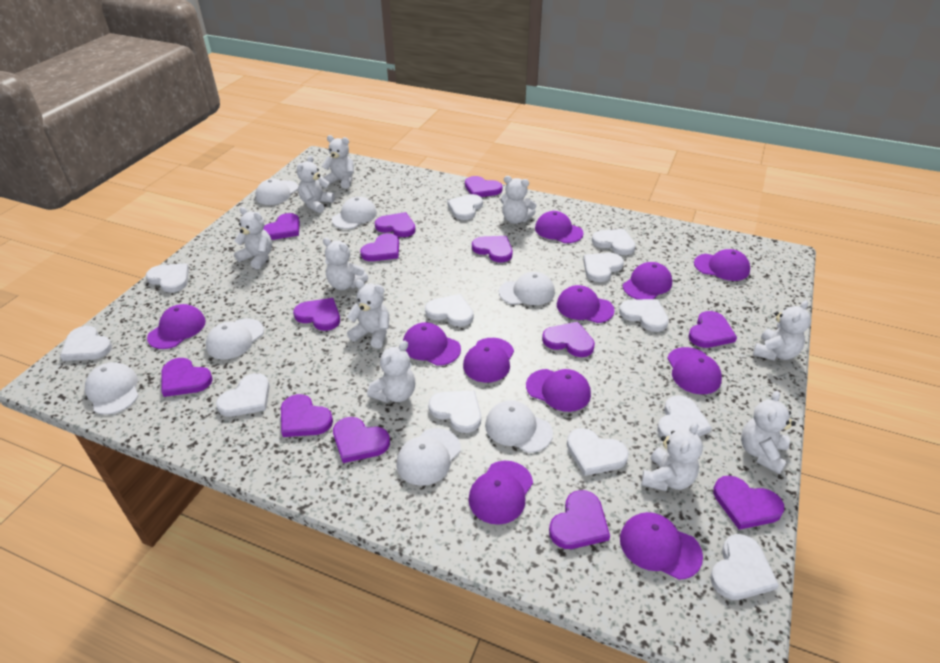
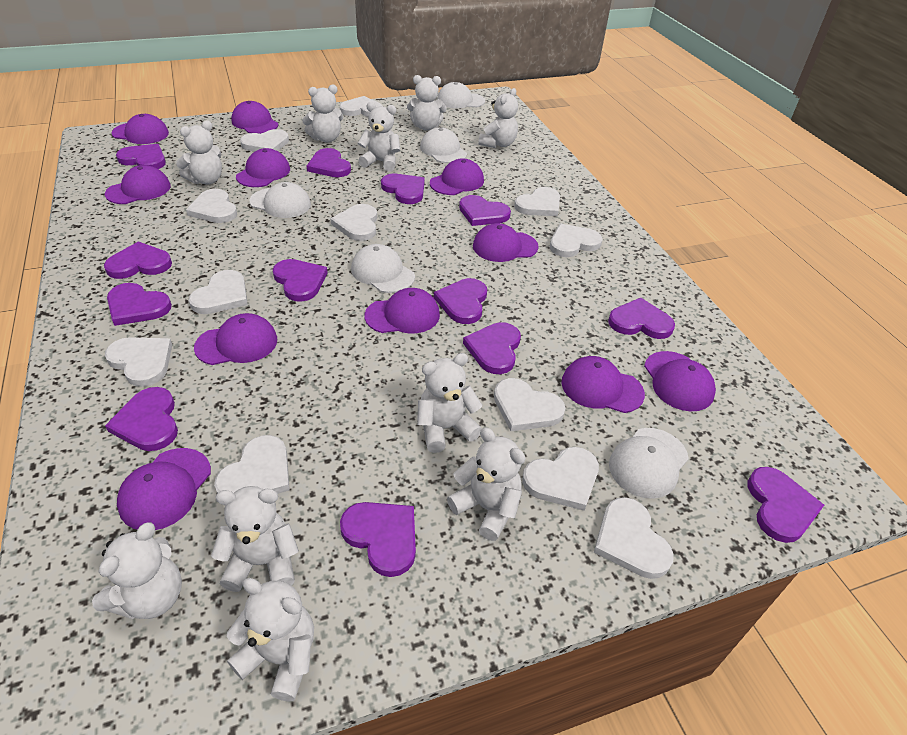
white cap: 7 -> 5

